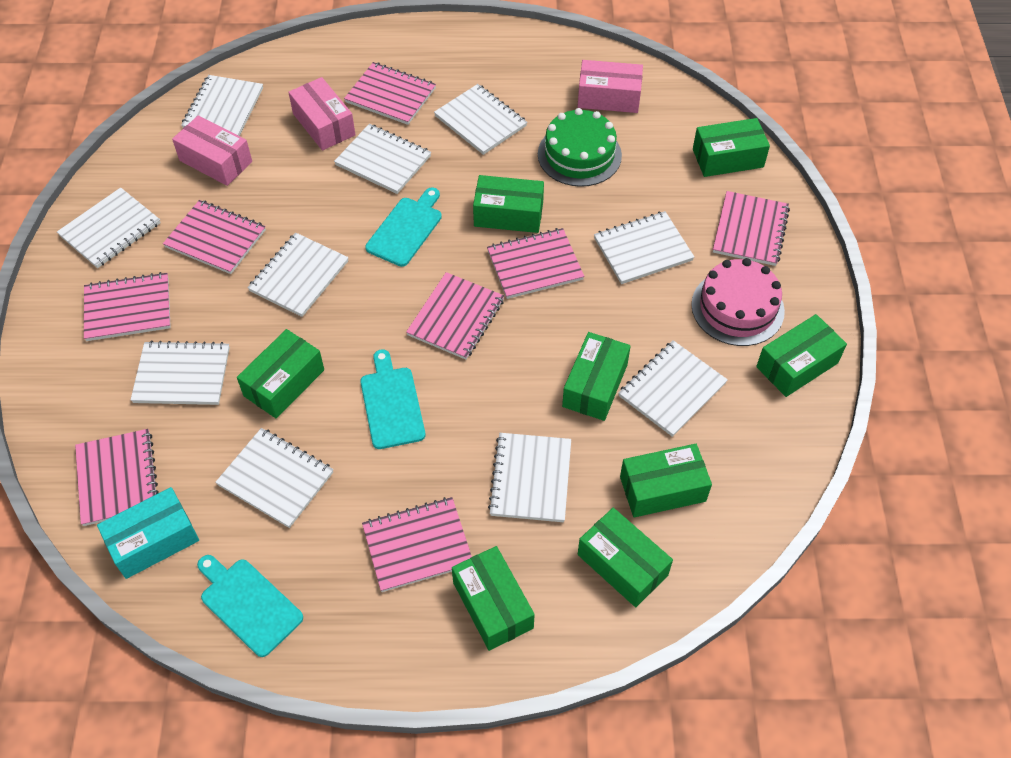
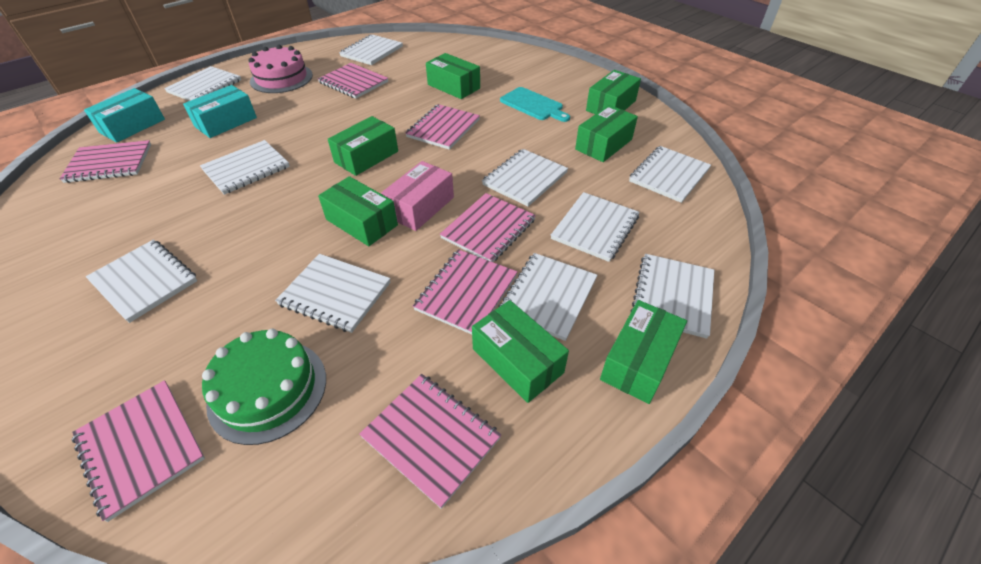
green box: 8 -> 7
pink box: 3 -> 1
pink notebook: 8 -> 7
turquoise box: 1 -> 2
turquoise cutting board: 3 -> 1

